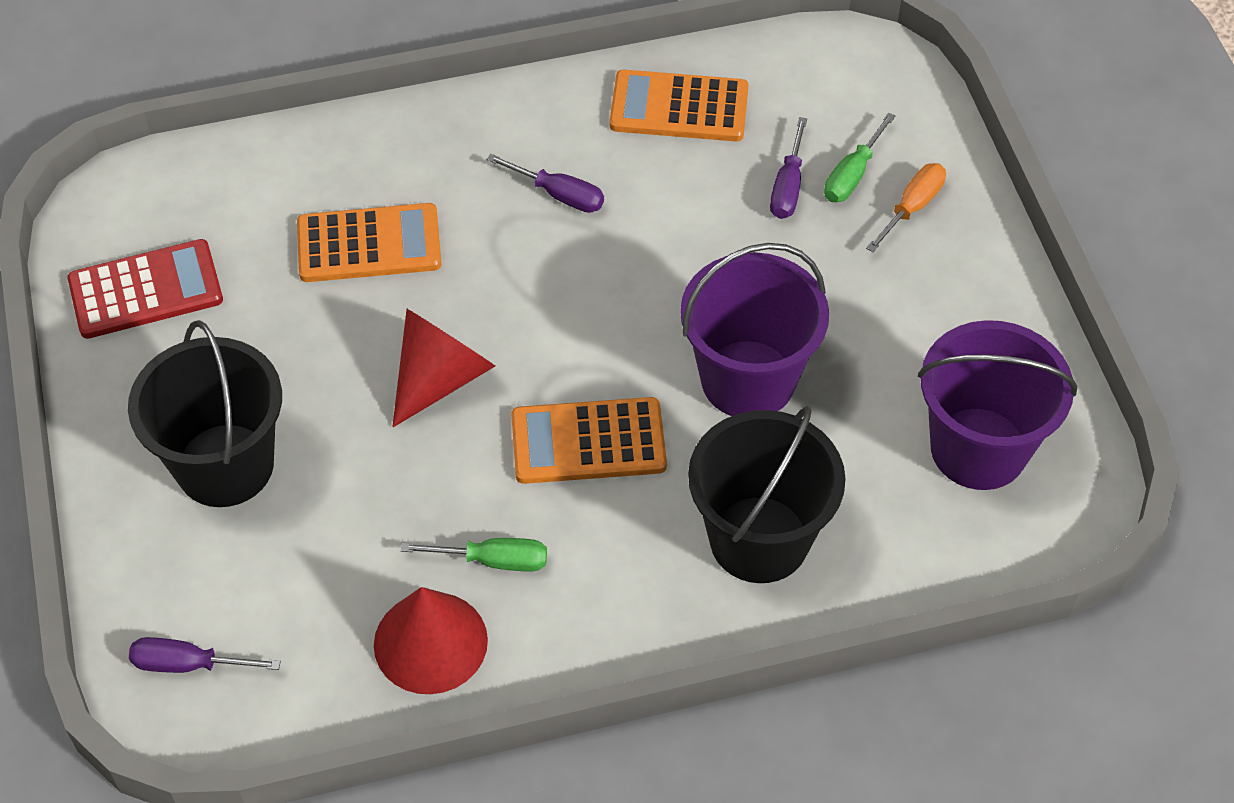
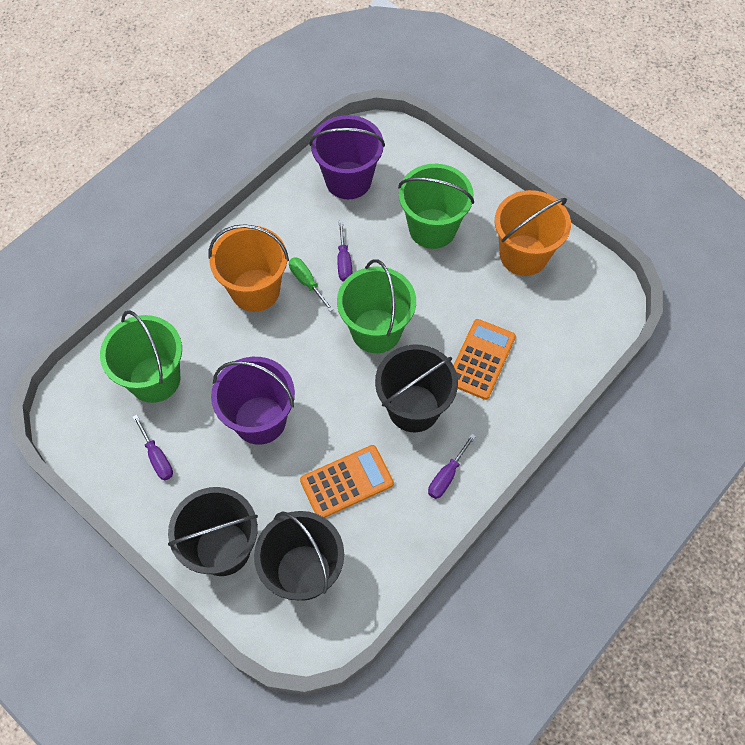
black bucket: 2 -> 3
green bucket: 0 -> 3
green screwdriver: 2 -> 1
orange bucket: 0 -> 2
orange calculator: 3 -> 2
orange screwdriver: 1 -> 0
red calculator: 1 -> 0
red cone: 2 -> 0

